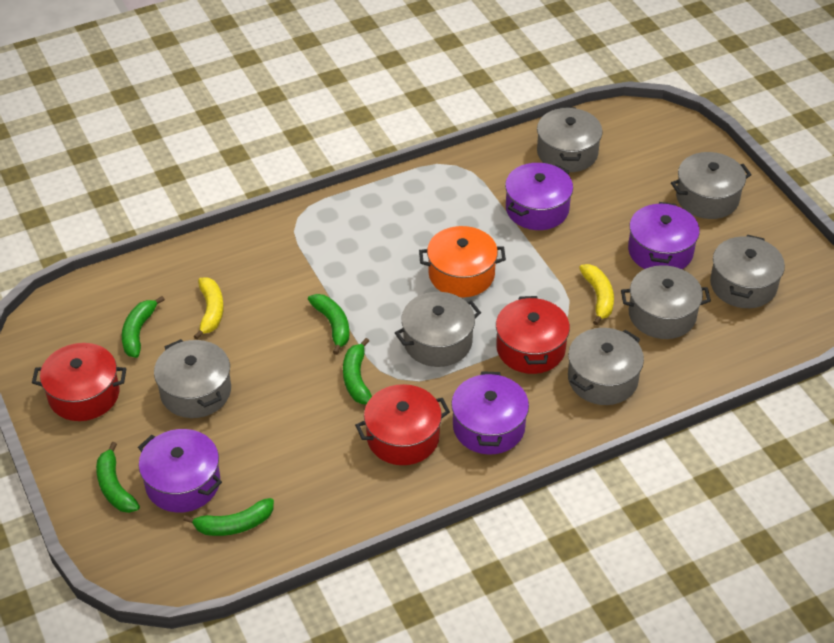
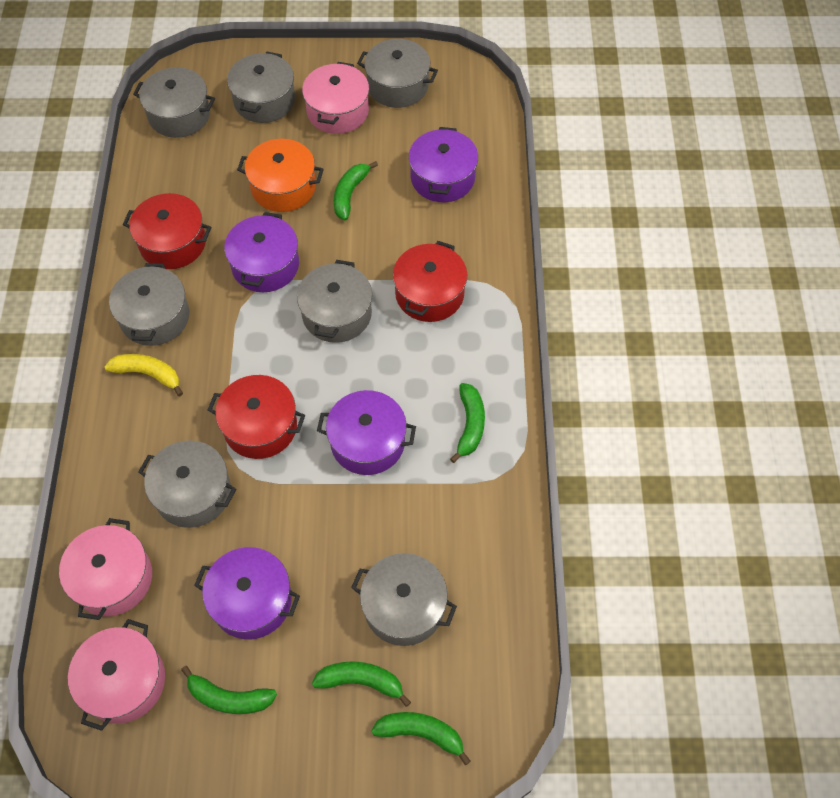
pink pot: 0 -> 3
yellow banana: 2 -> 1

